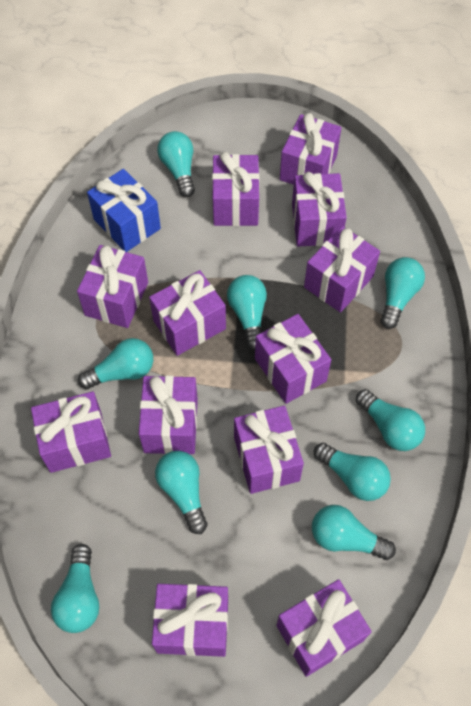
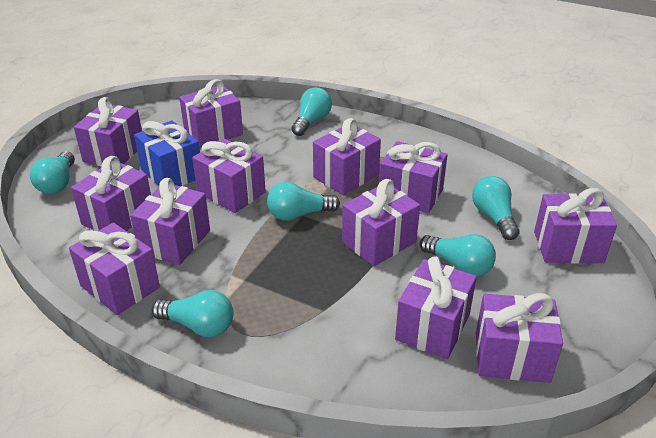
turquoise light bulb: 9 -> 6

